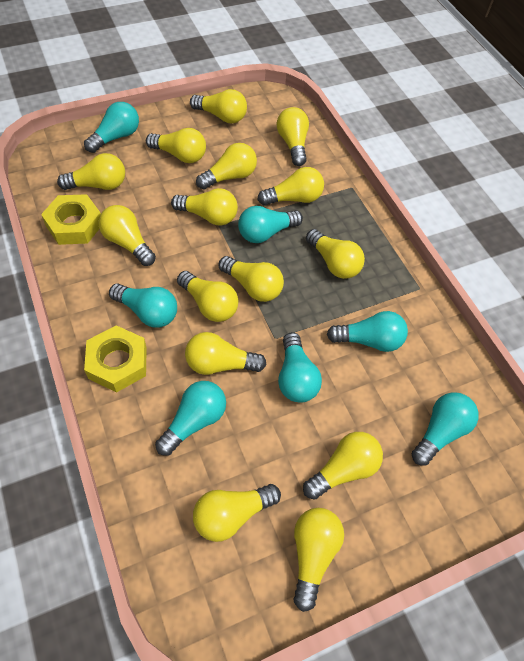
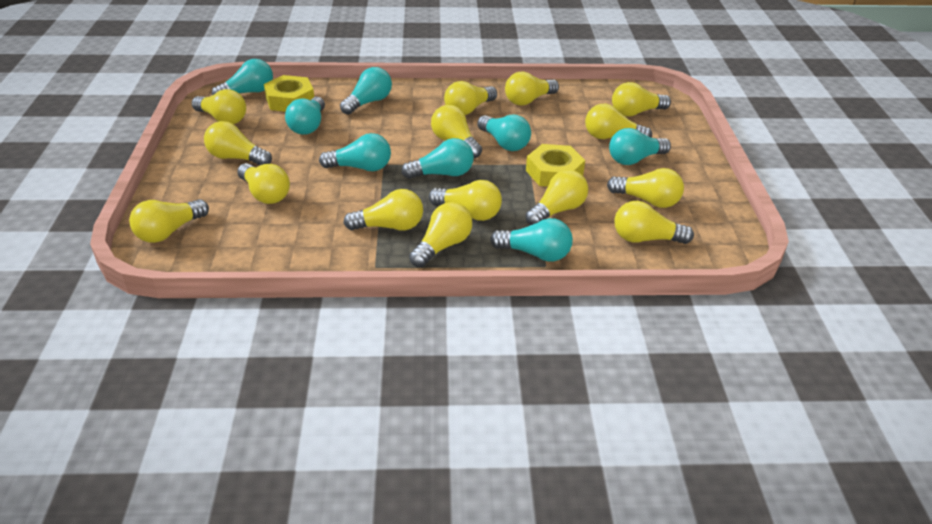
turquoise light bulb: 7 -> 8

